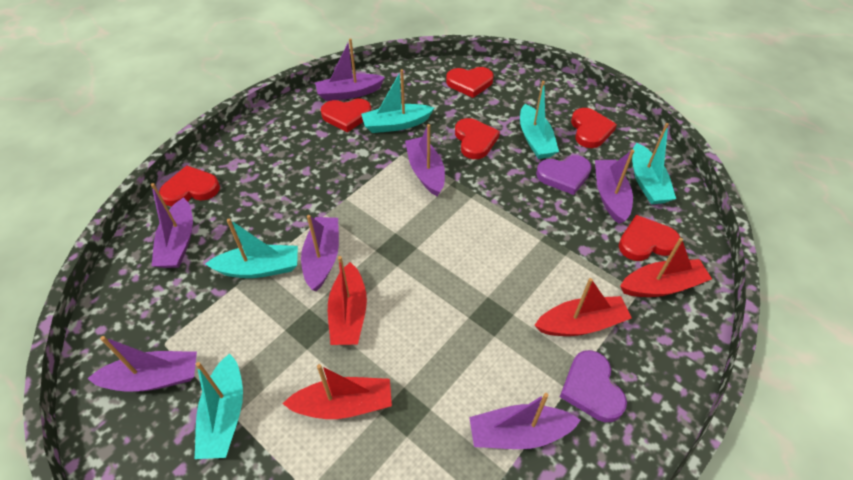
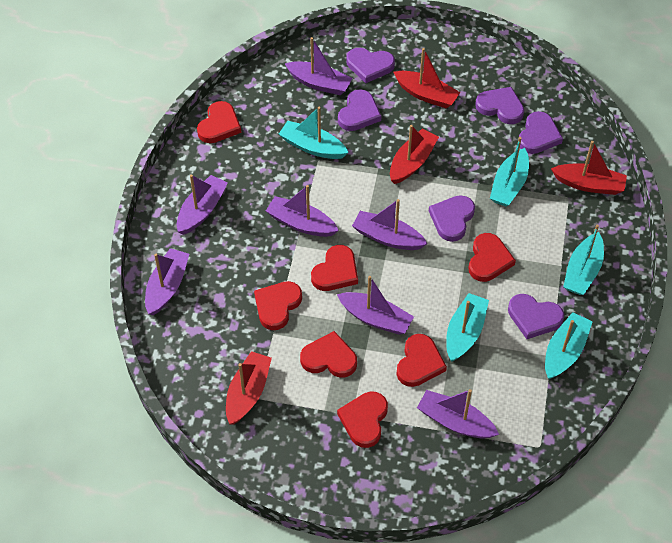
purple heart: 2 -> 6
red heart: 6 -> 7

